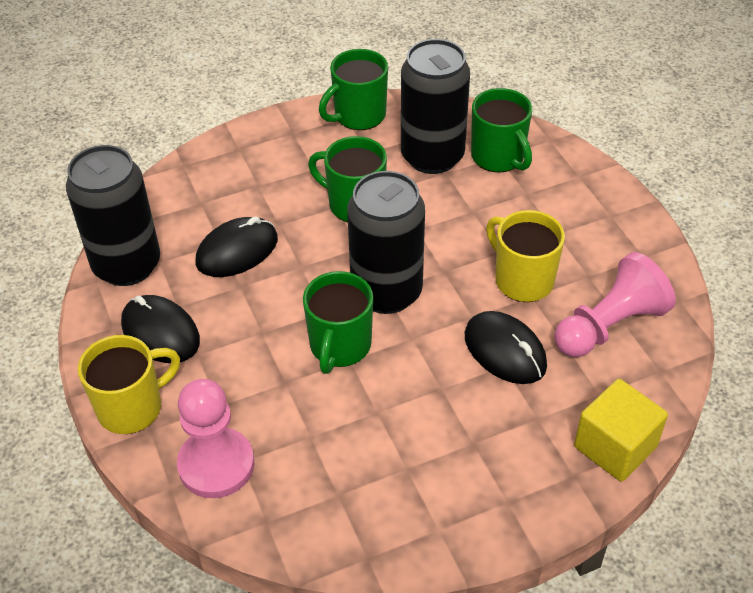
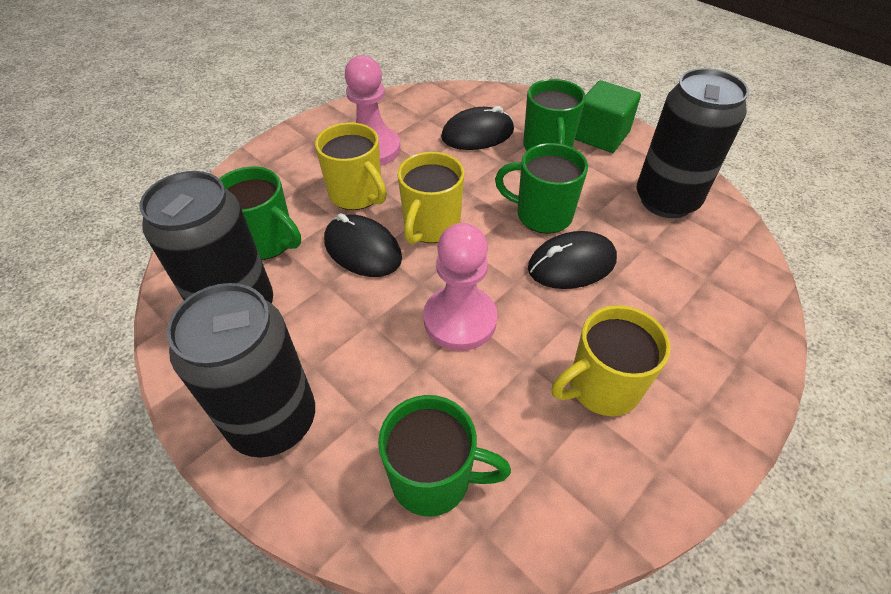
green cube: 0 -> 1
yellow cube: 1 -> 0
yellow mug: 2 -> 3

